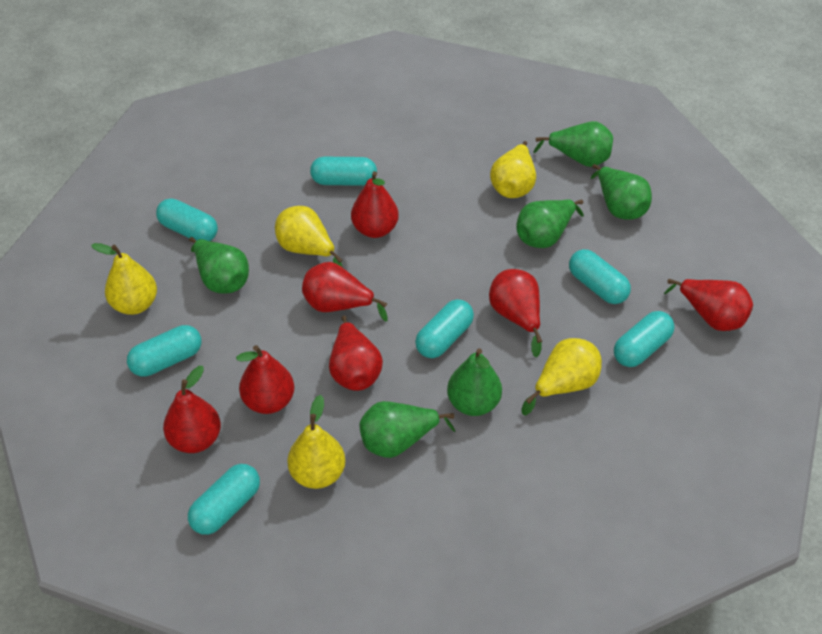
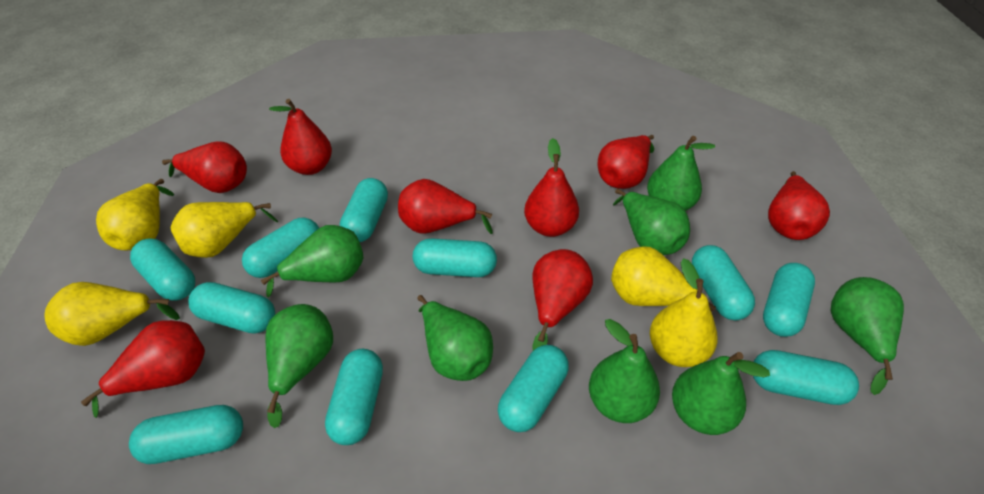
green pear: 6 -> 8
red pear: 7 -> 8
turquoise capsule: 7 -> 11

